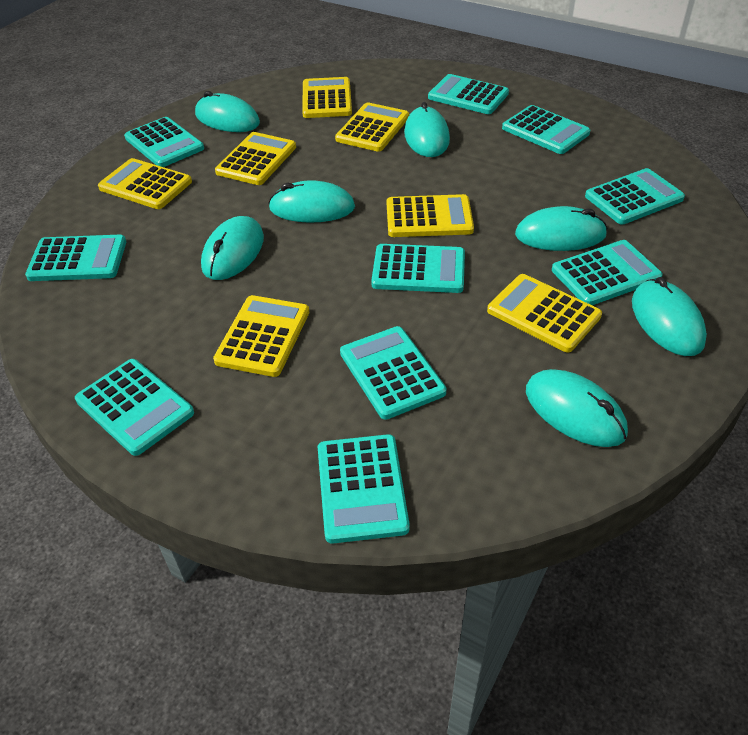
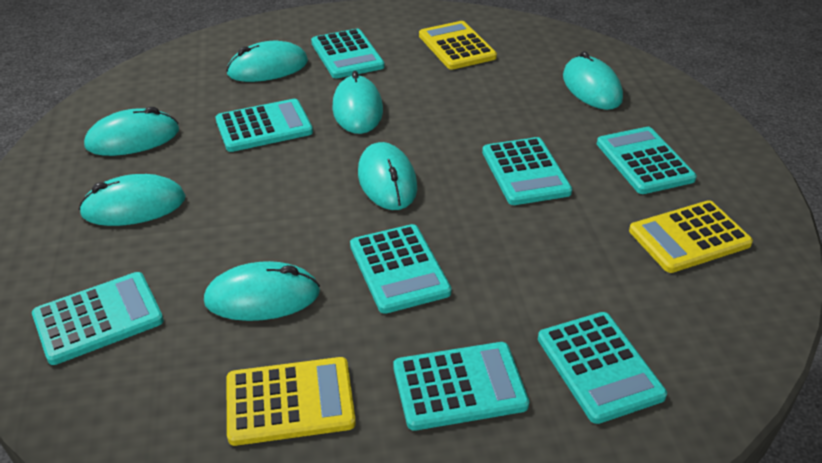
turquoise calculator: 10 -> 8
yellow calculator: 7 -> 3

